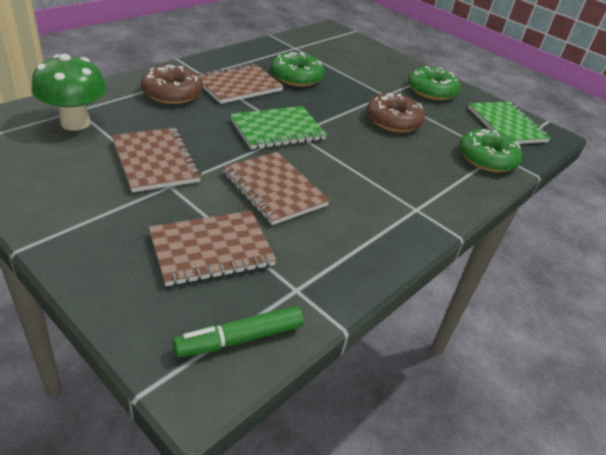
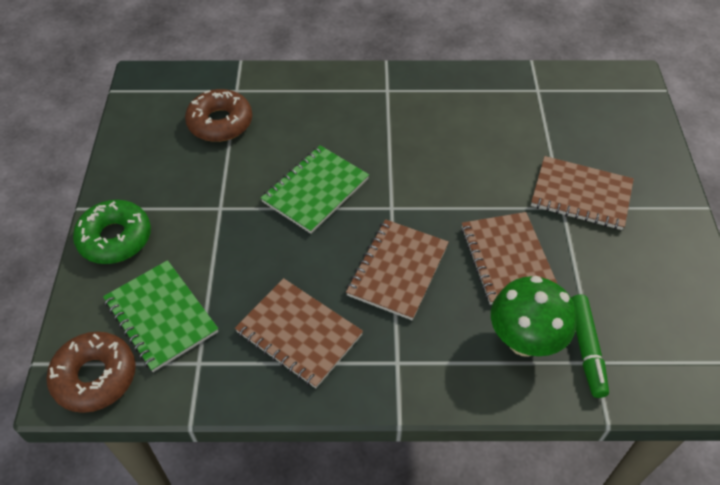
green donut: 3 -> 1

